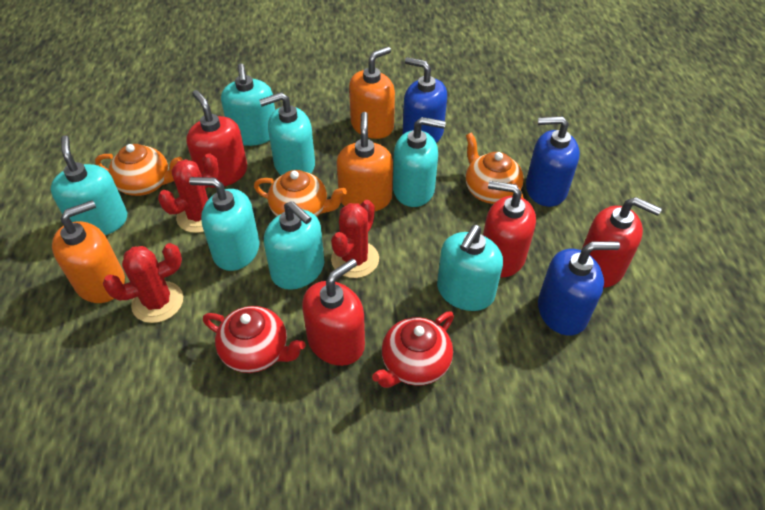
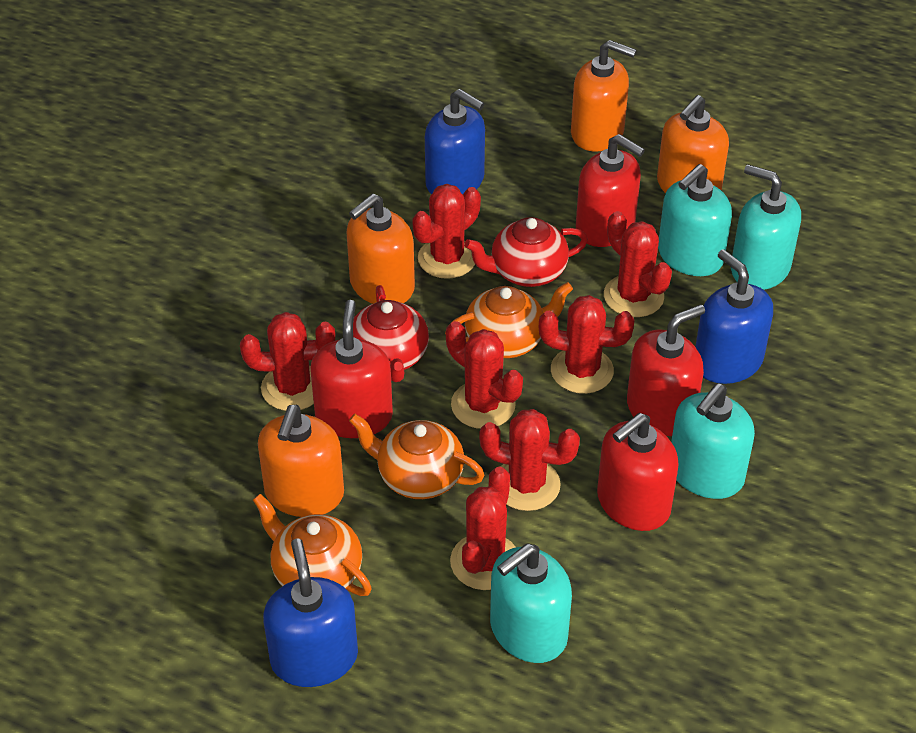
orange soap dispenser: 3 -> 4
red cactus: 3 -> 7
turquoise soap dispenser: 7 -> 4

